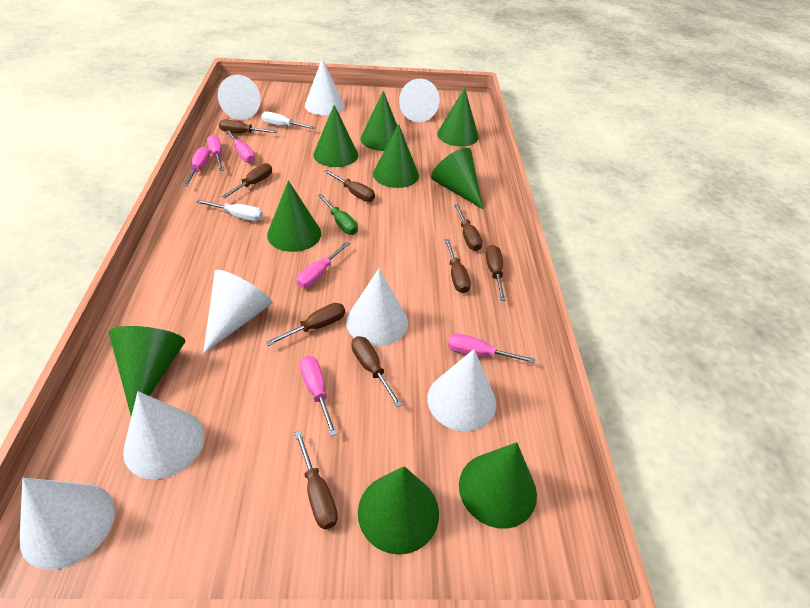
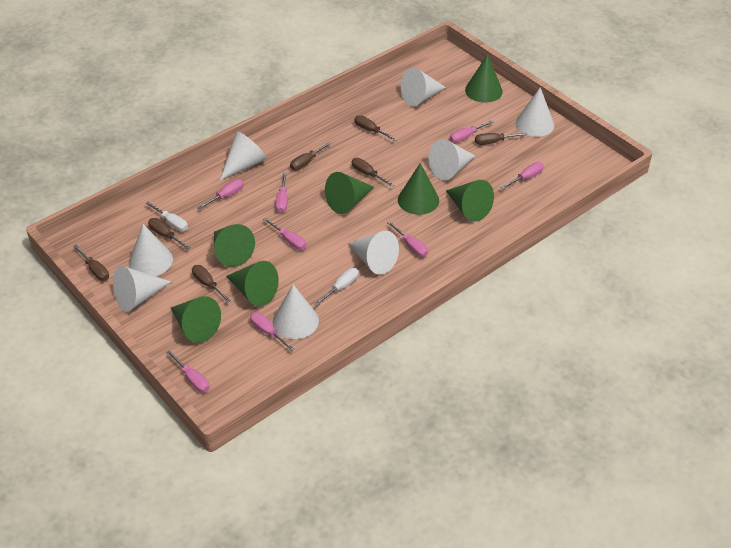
brown screwdriver: 9 -> 7
green cone: 9 -> 7
green screwdriver: 1 -> 0
pink screwdriver: 6 -> 8

